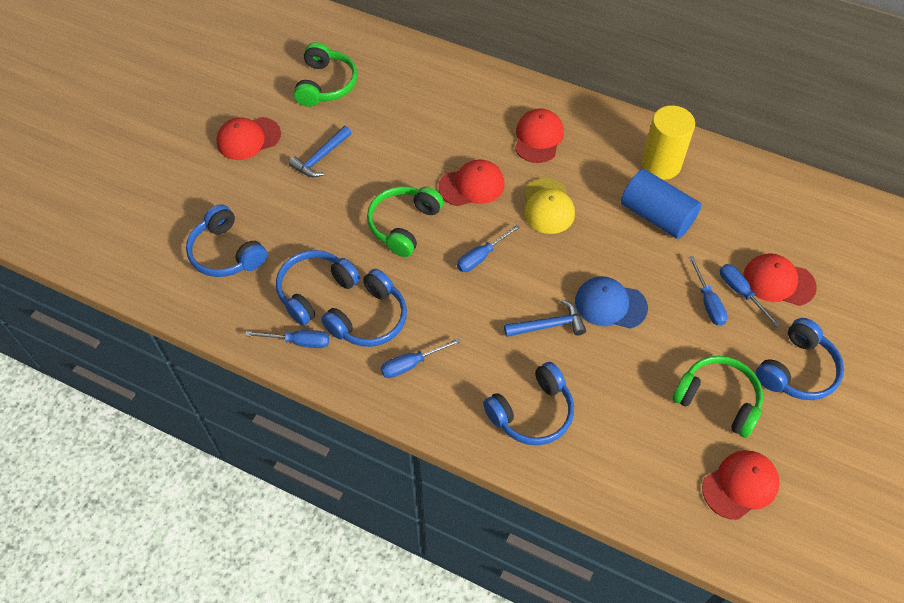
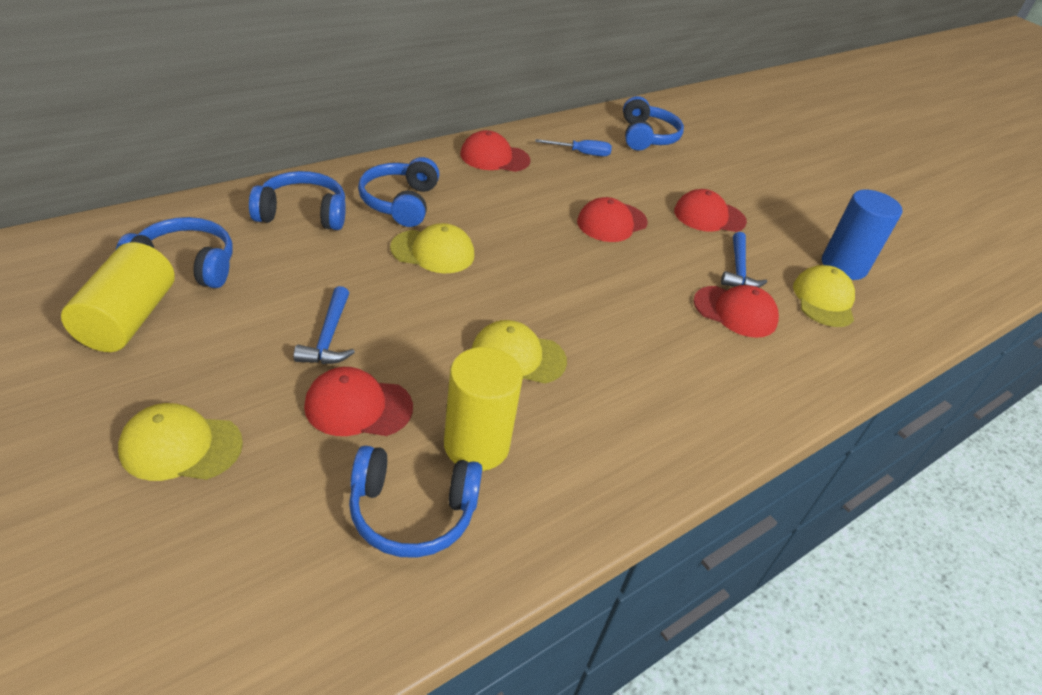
blue cap: 1 -> 0
blue screwdriver: 5 -> 1
green headphones: 3 -> 0
yellow cap: 1 -> 4
yellow cylinder: 1 -> 2

